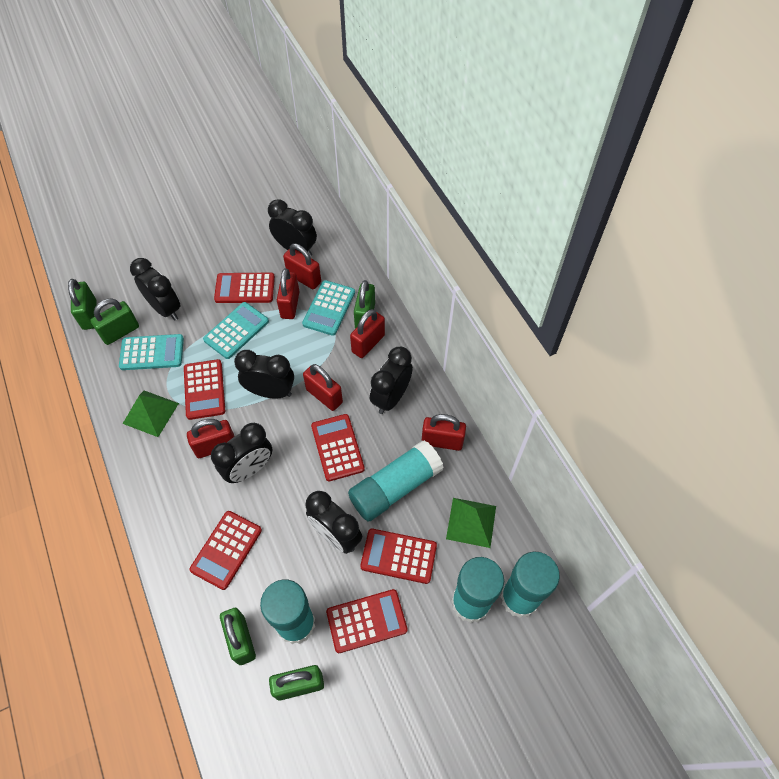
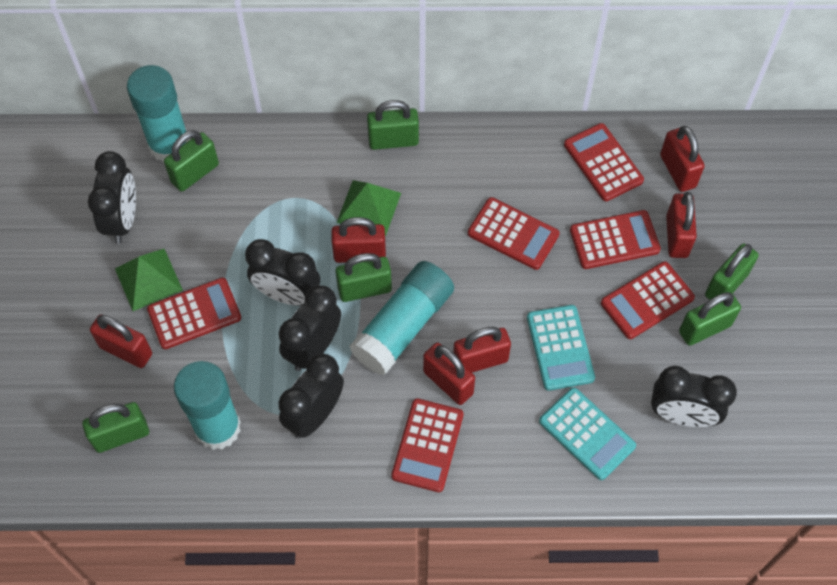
black clock: 6 -> 5
green padlock: 5 -> 6
turquoise calculator: 3 -> 2
turquoise glue stick: 4 -> 3

